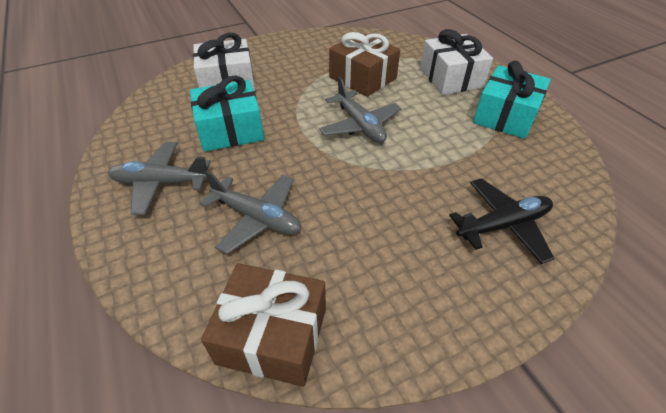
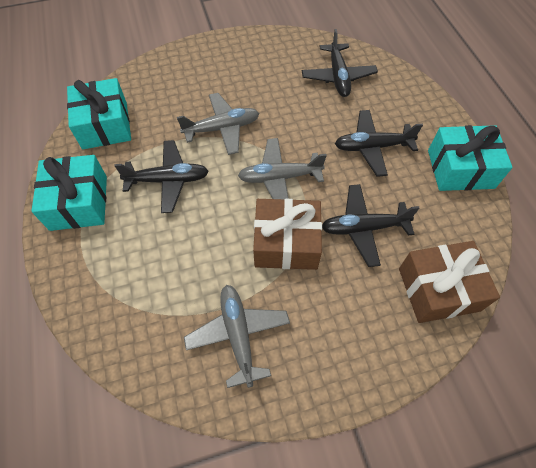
black plane: 1 -> 4
turquoise gift: 2 -> 3
white gift: 2 -> 0

